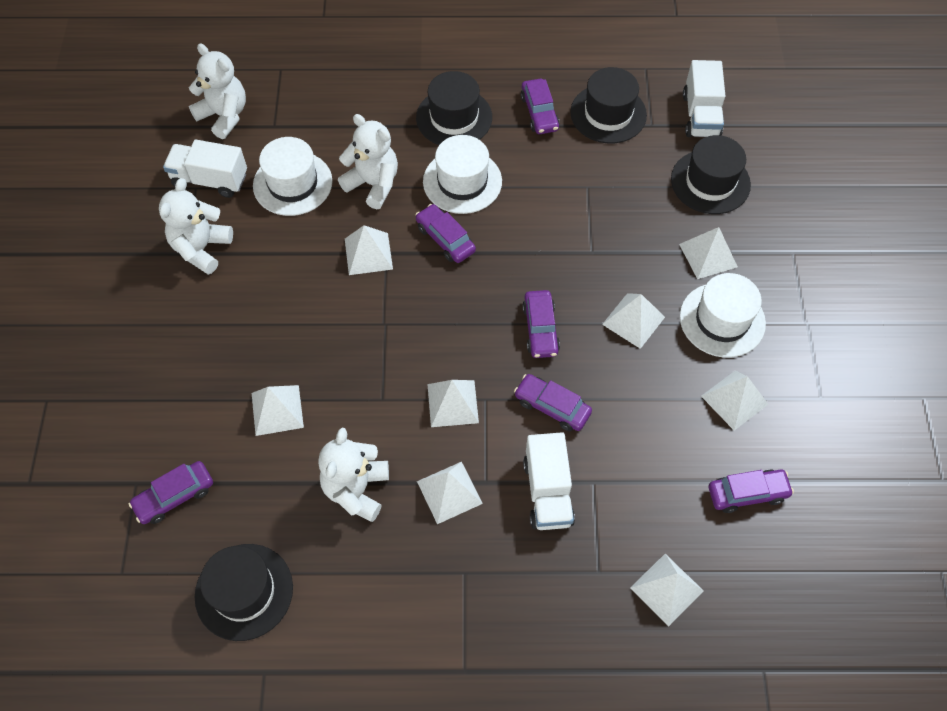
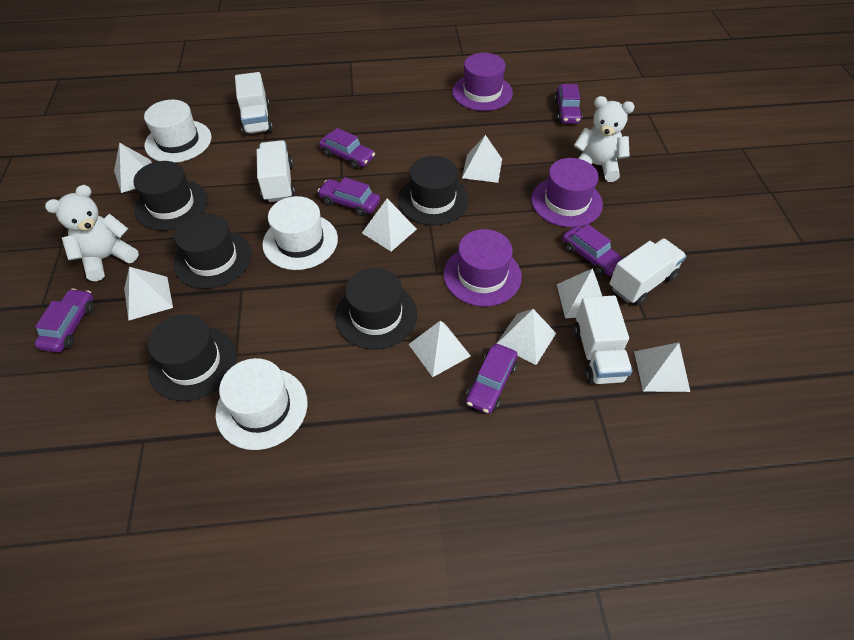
black hat: 4 -> 5
purple hat: 0 -> 3
white teddy bear: 4 -> 2
white truck: 3 -> 4

